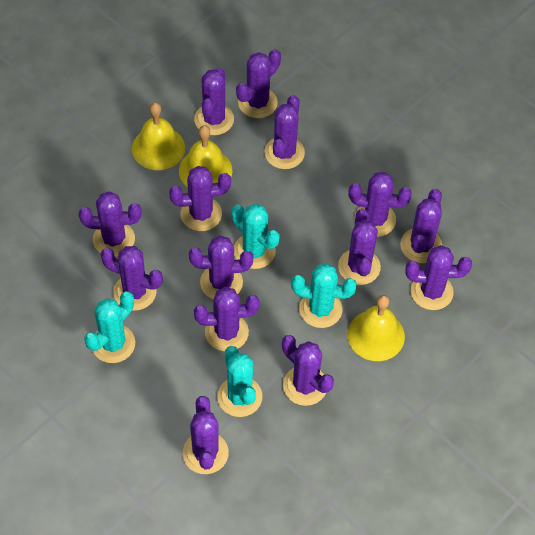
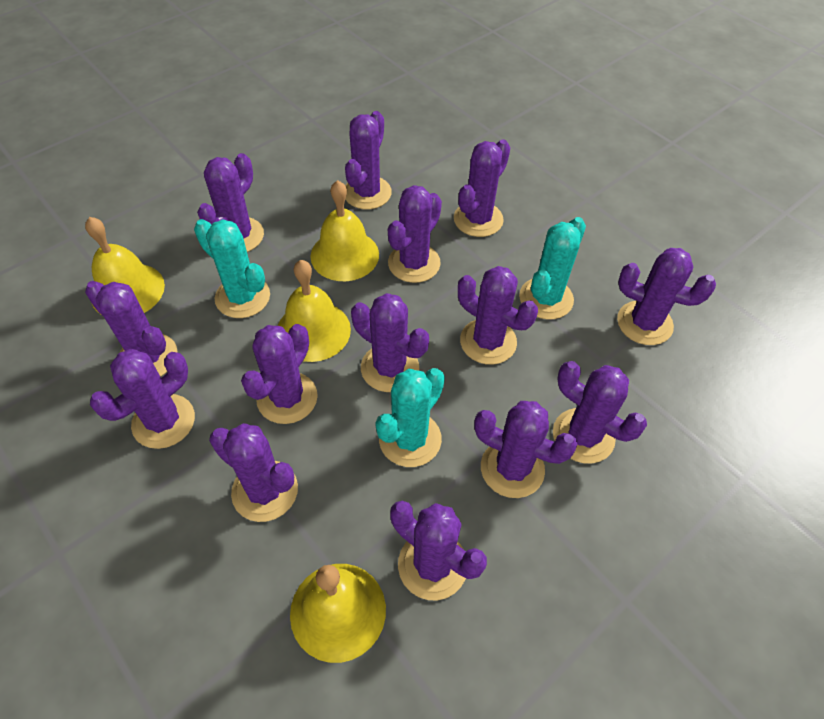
turquoise cactus: 4 -> 3
yellow bell: 3 -> 4

